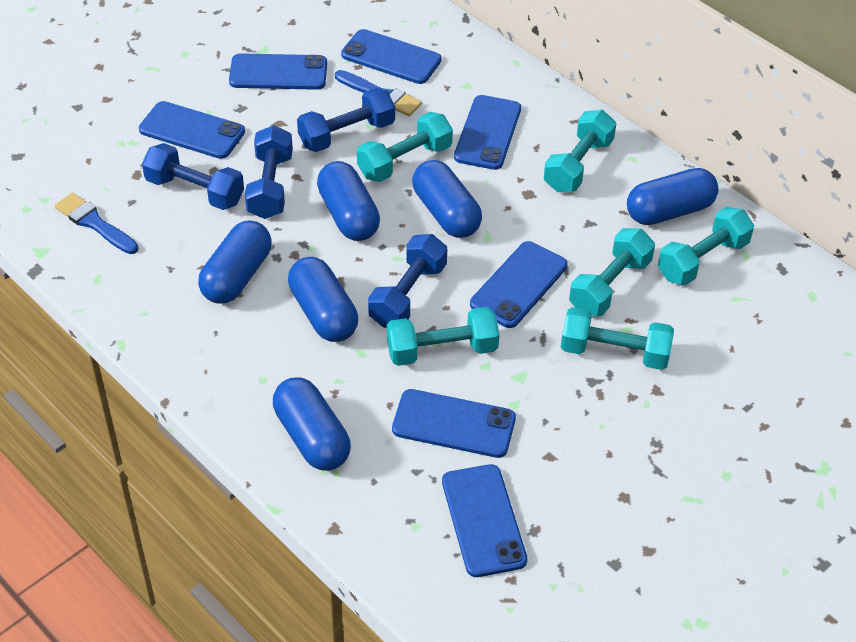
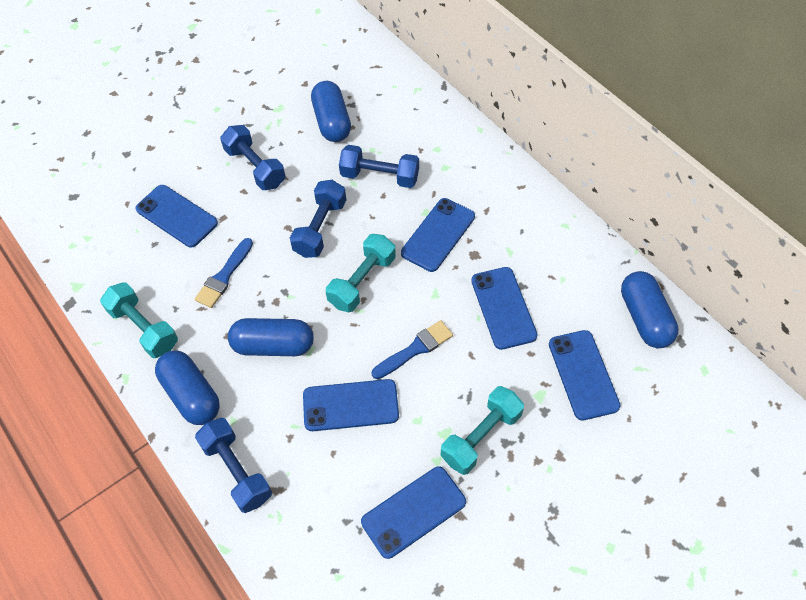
blue capsule: 6 -> 4
blue phone: 7 -> 6
turquoise dumbbell: 6 -> 3

